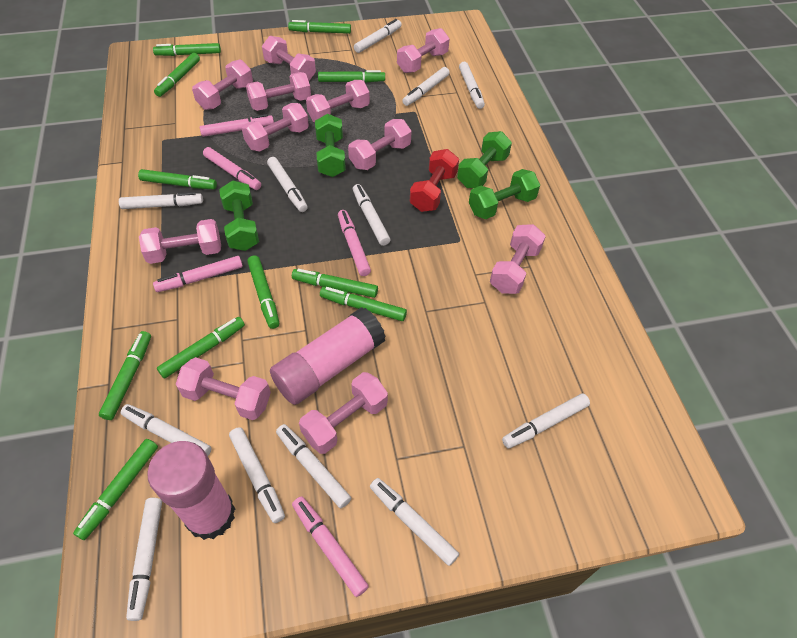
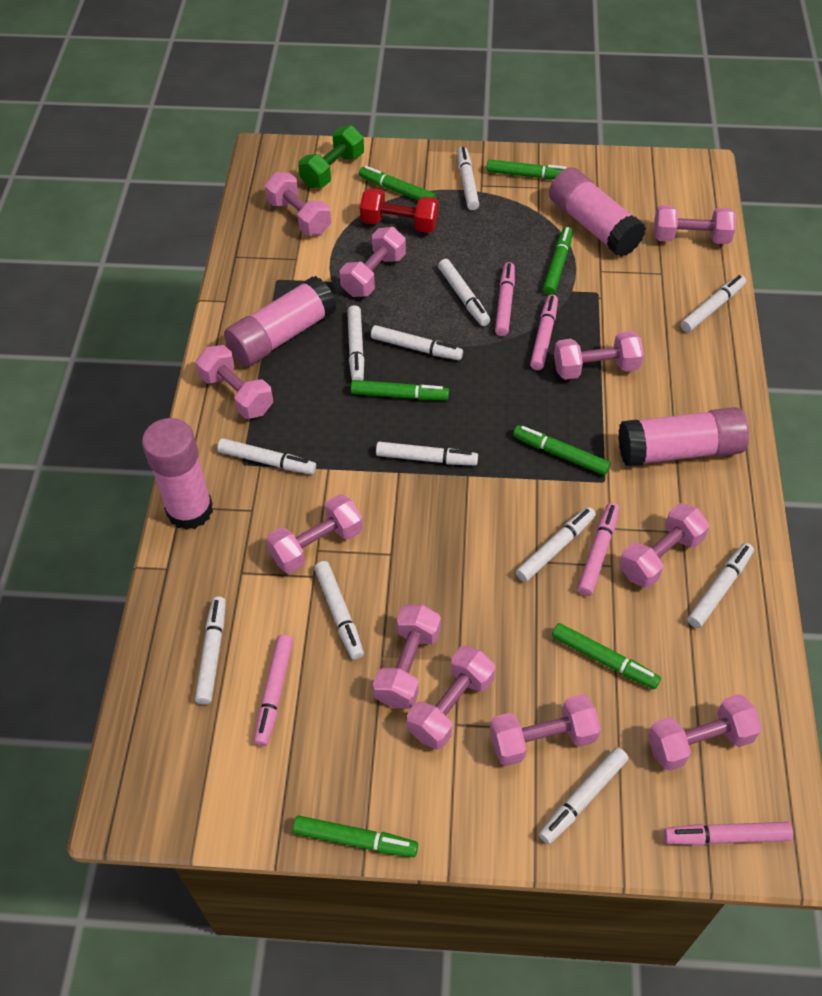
green dumbbell: 4 -> 1
green marker: 11 -> 7
pink glue stick: 2 -> 4

